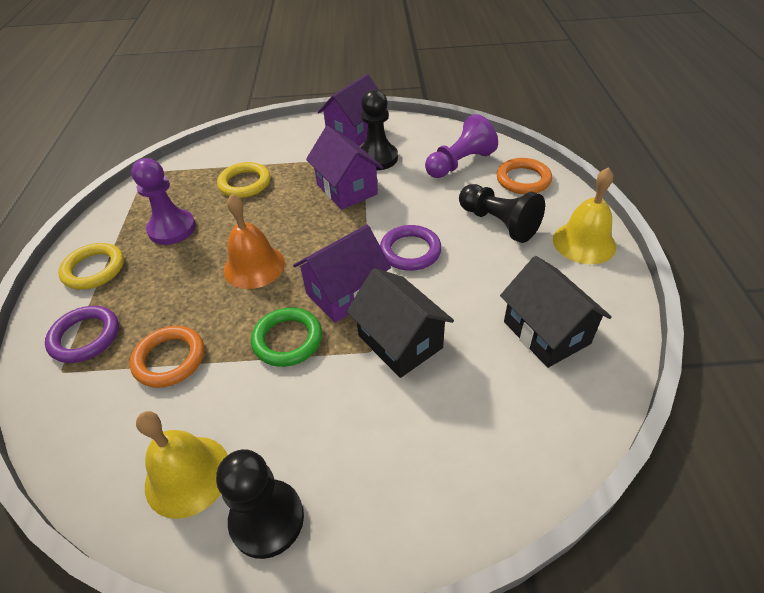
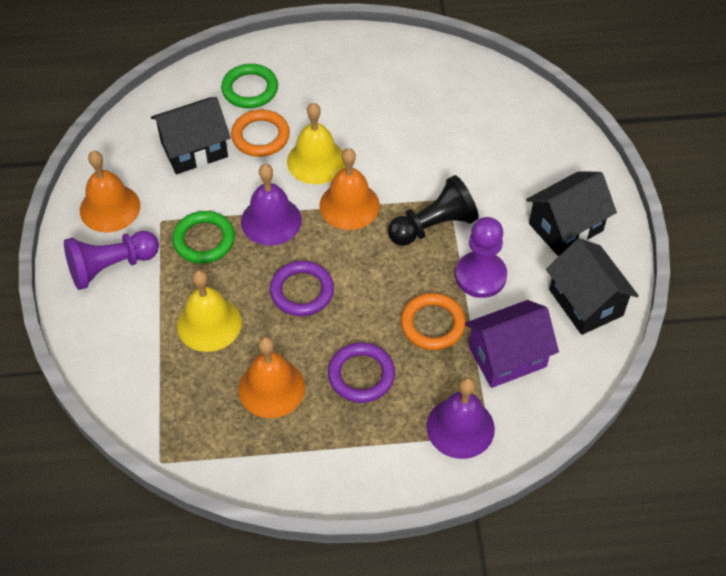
black house: 2 -> 3
black pawn: 3 -> 1
green ring: 1 -> 2
orange bell: 1 -> 3
purple bell: 0 -> 2
purple house: 3 -> 1
yellow ring: 2 -> 0

